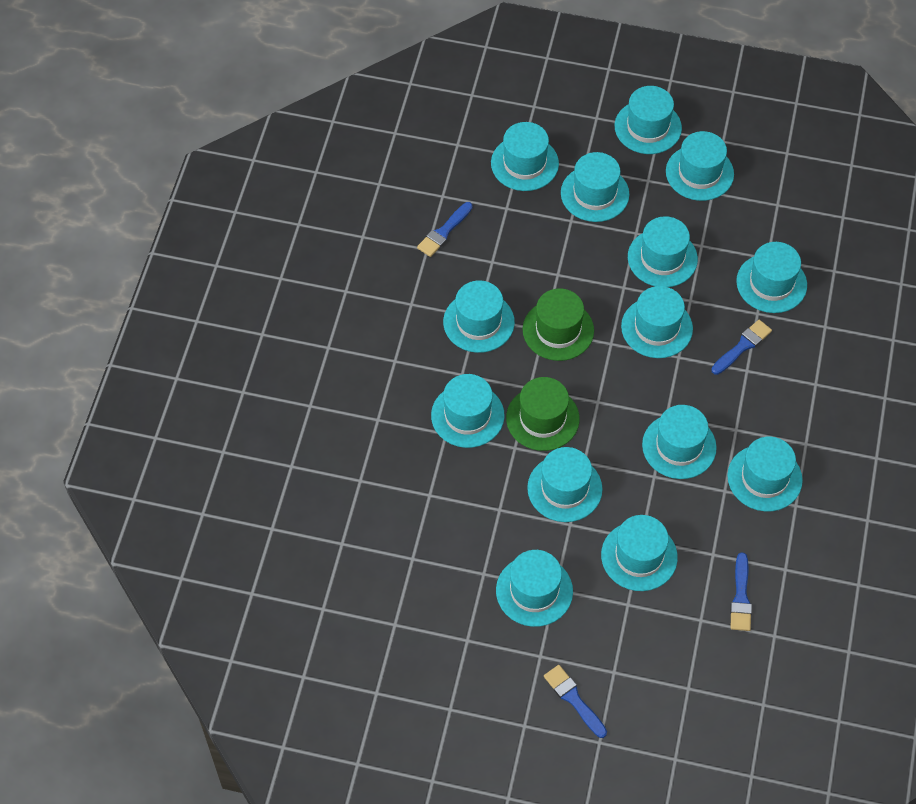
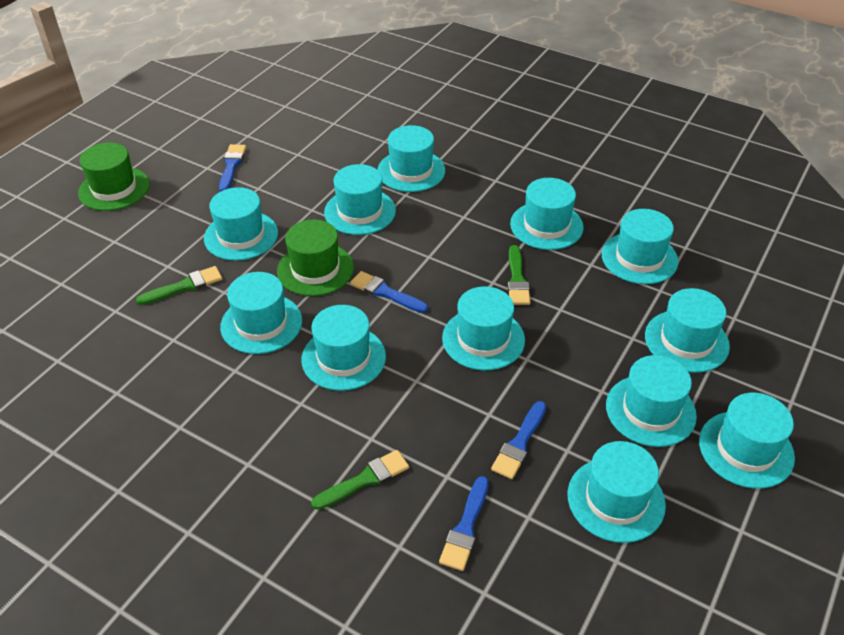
green brush: 0 -> 3
turquoise hat: 14 -> 12

